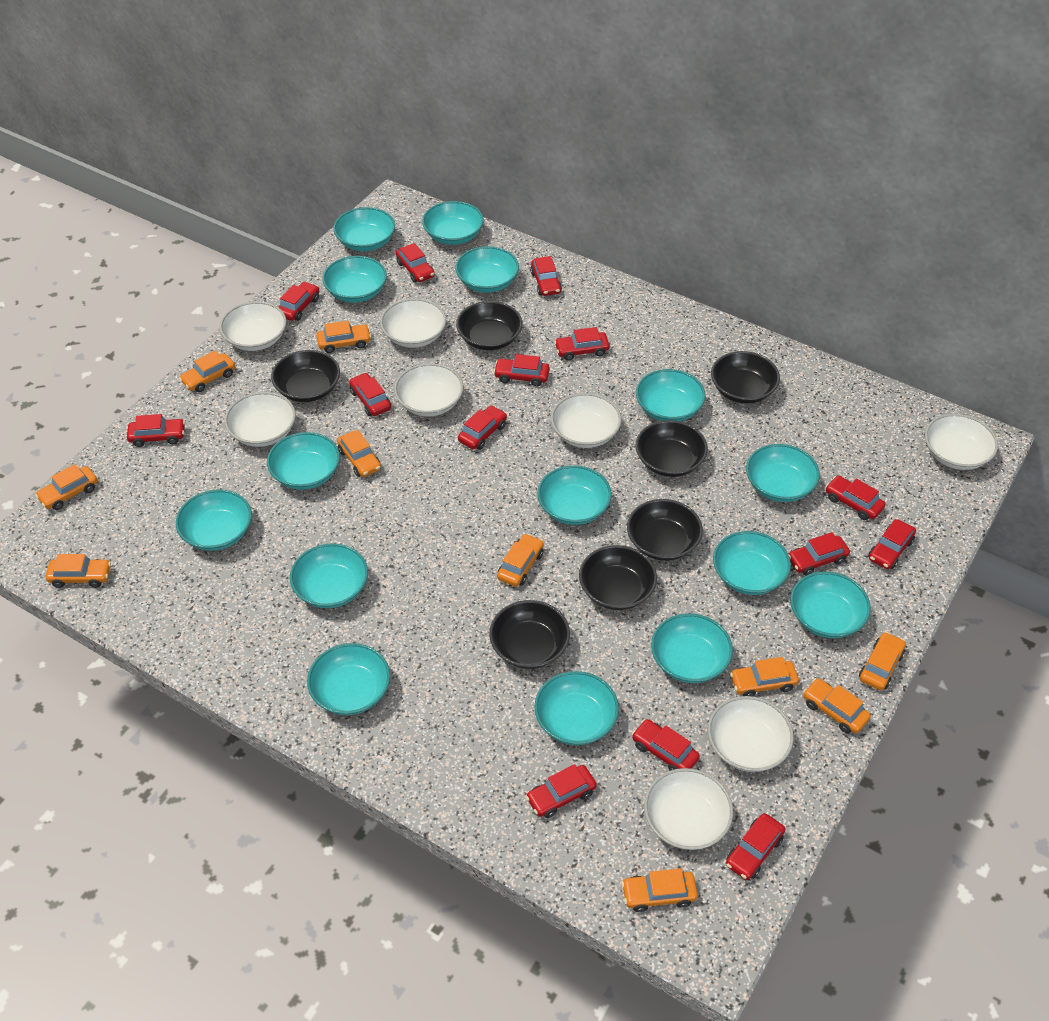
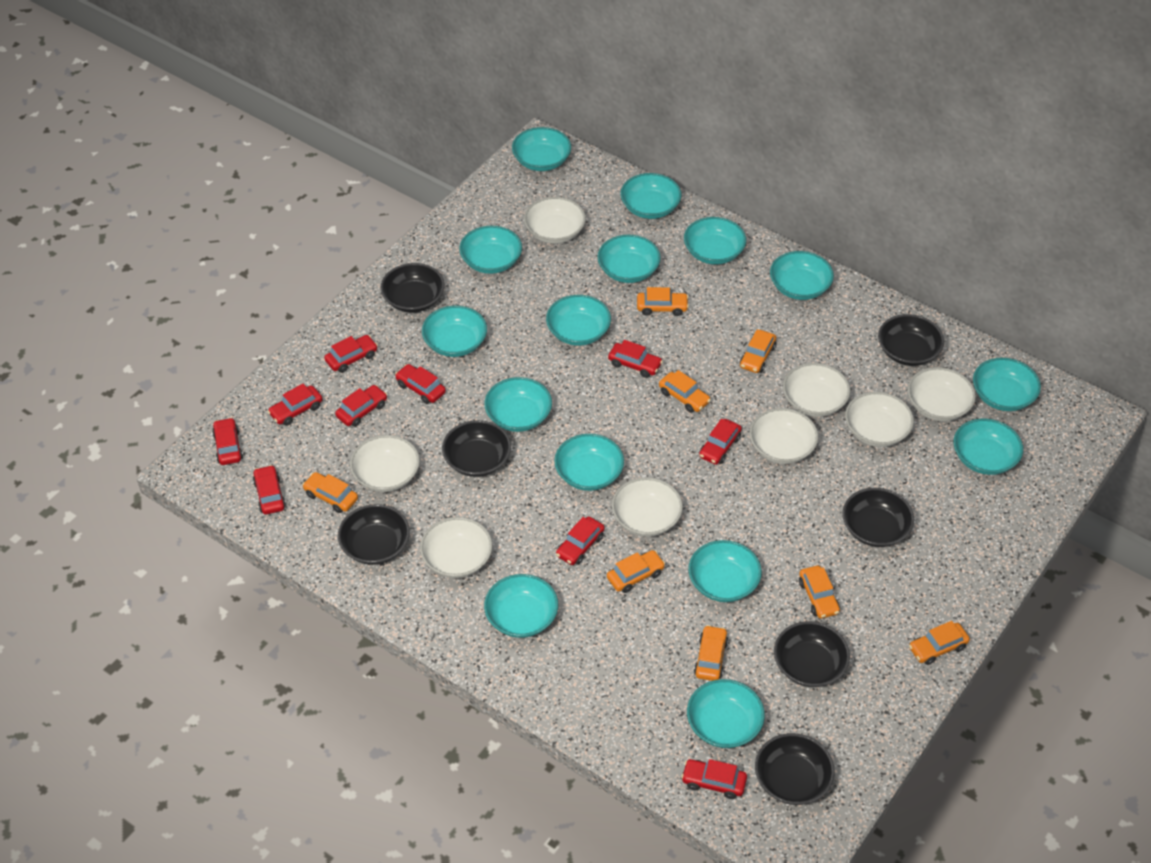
orange car: 10 -> 8
red car: 14 -> 10

